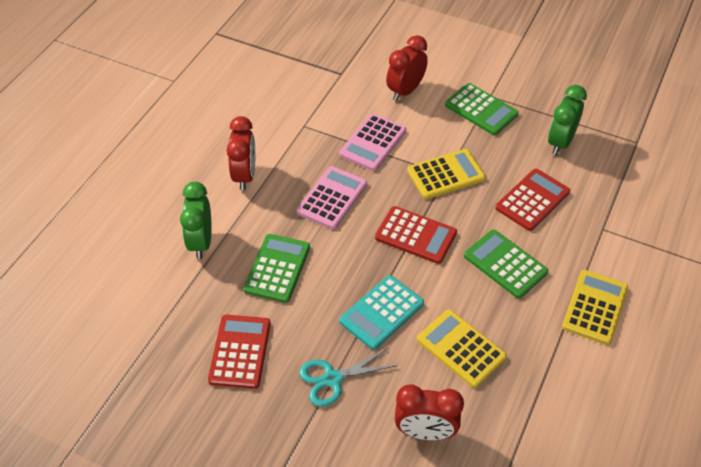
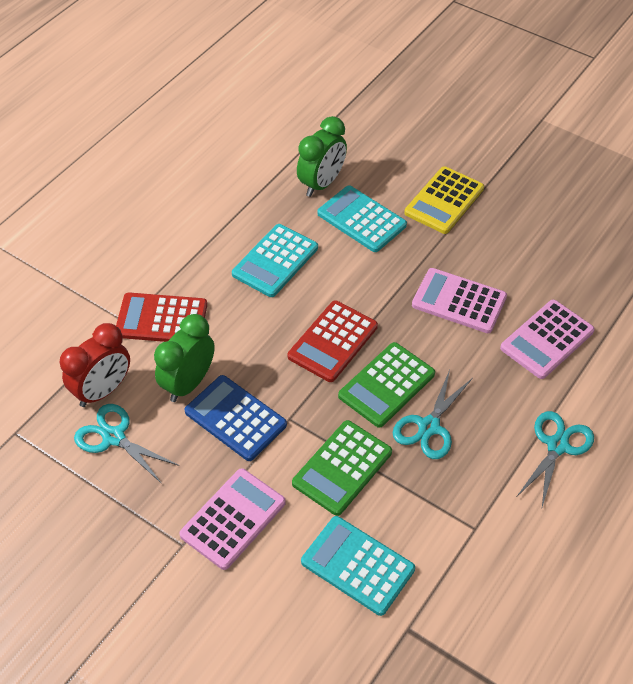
blue calculator: 0 -> 1
green calculator: 3 -> 2
pink calculator: 2 -> 3
red calculator: 3 -> 2
red clock: 3 -> 1
turquoise calculator: 1 -> 3
turquoise scissors: 1 -> 3
yellow calculator: 3 -> 1

